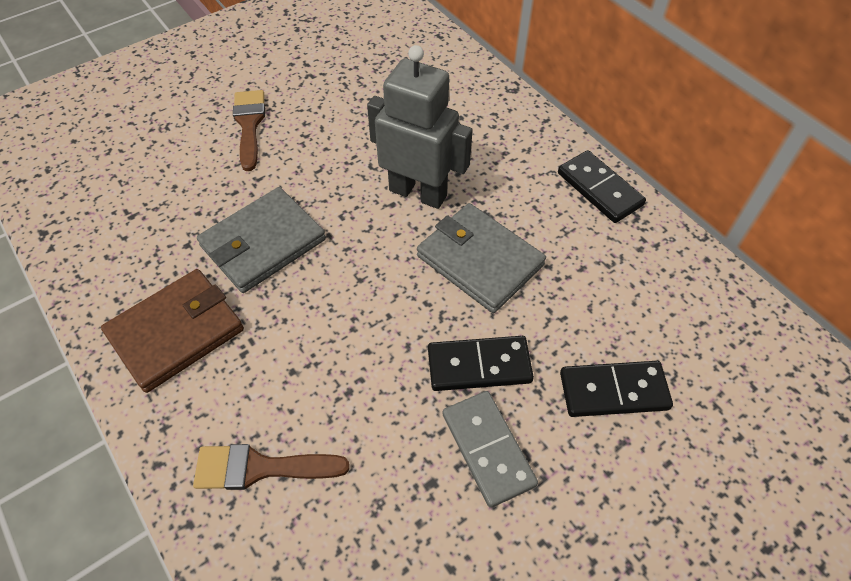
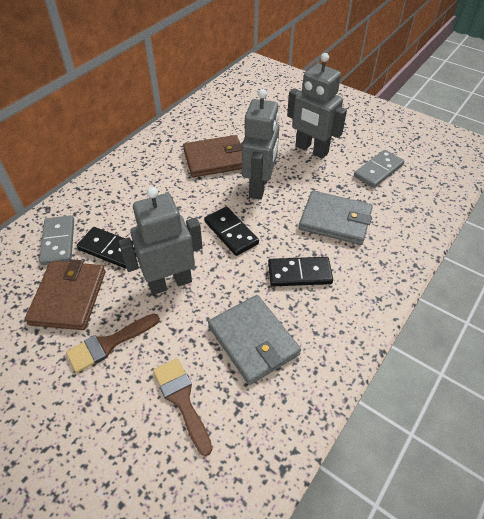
brown wallet: 1 -> 2
grey domino: 1 -> 2
grey robot: 1 -> 3

